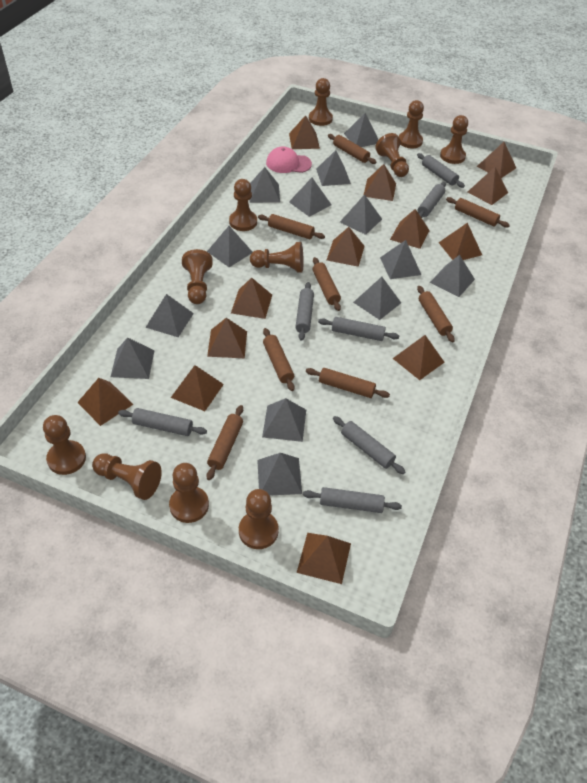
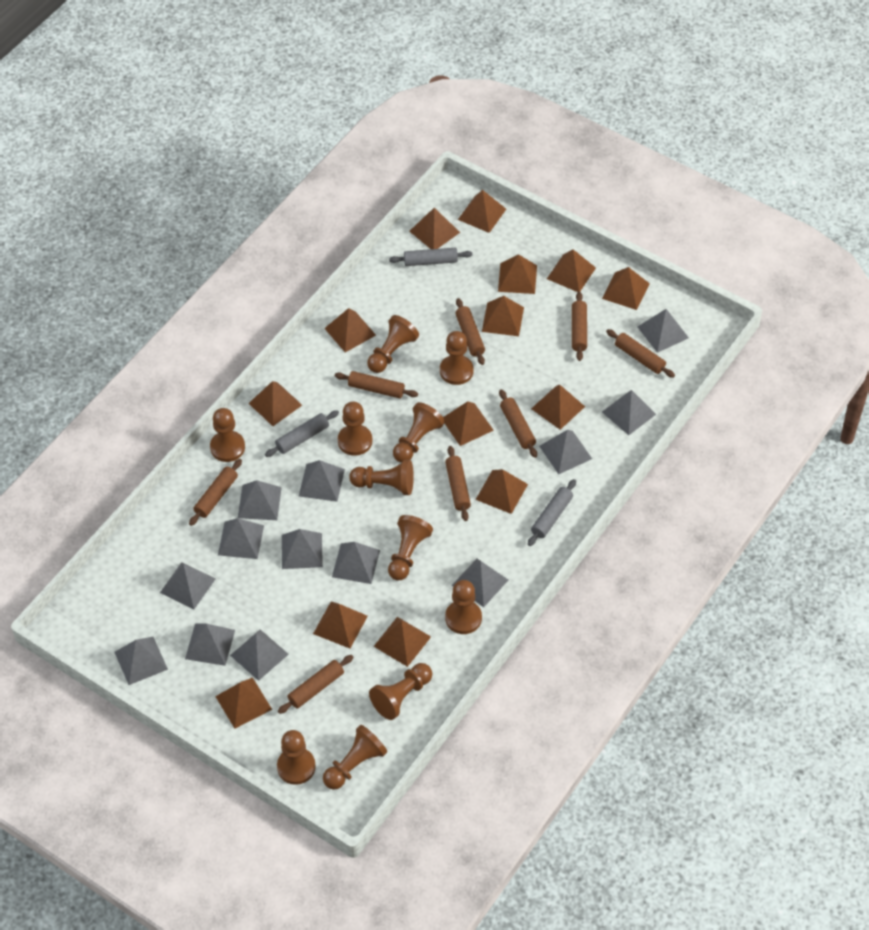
brown pyramid: 13 -> 14
grey rolling pin: 7 -> 3
pink cap: 1 -> 0

